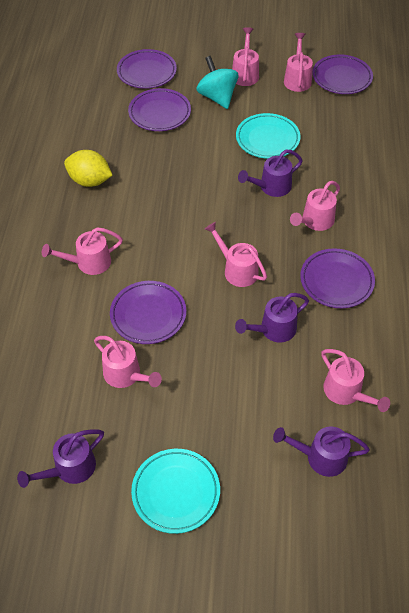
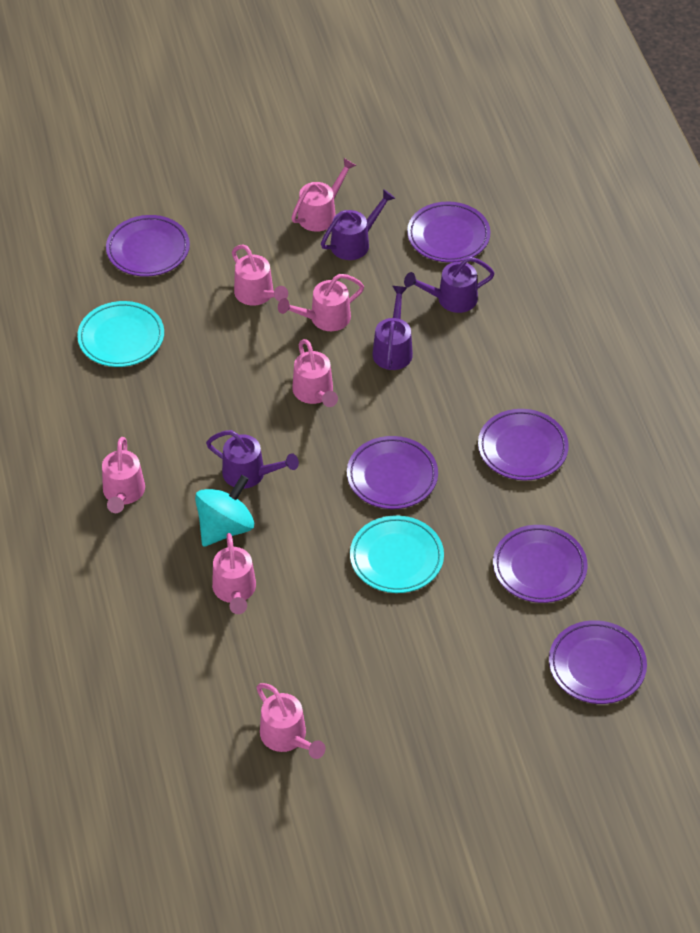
purple plate: 5 -> 6
yellow lemon: 1 -> 0

